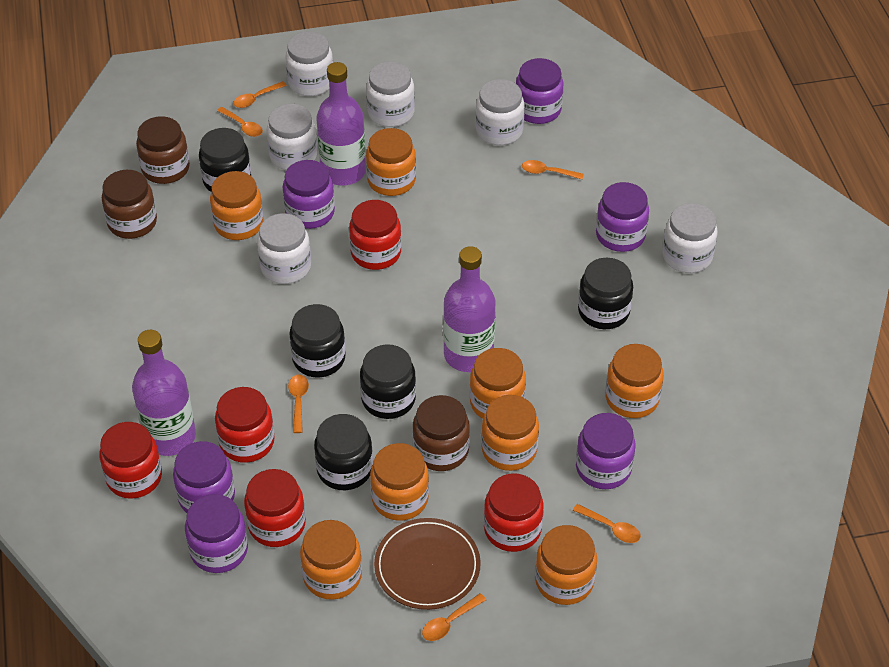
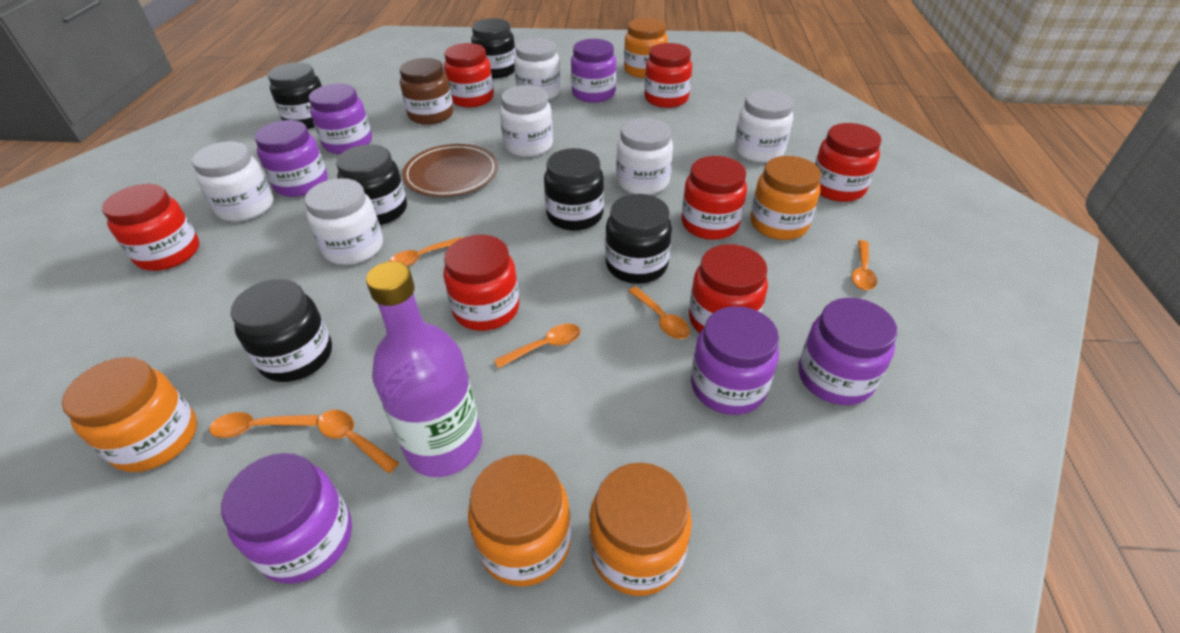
black jar: 5 -> 6
brown jar: 3 -> 1
orange jar: 8 -> 5
purple bottle: 3 -> 1
red jar: 5 -> 7

